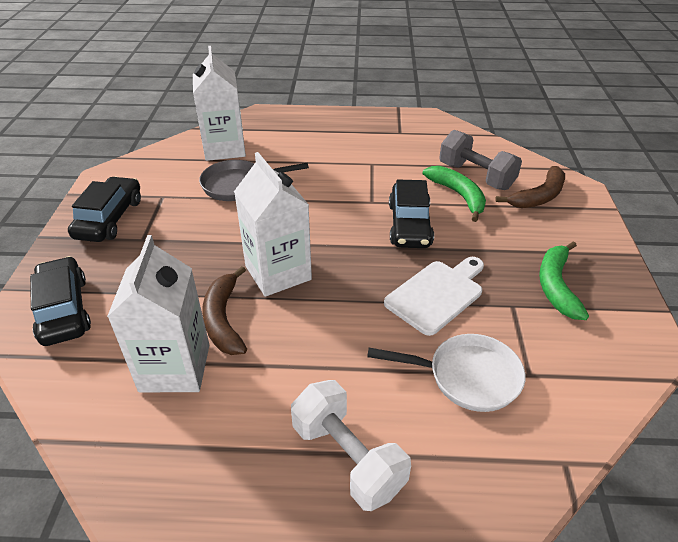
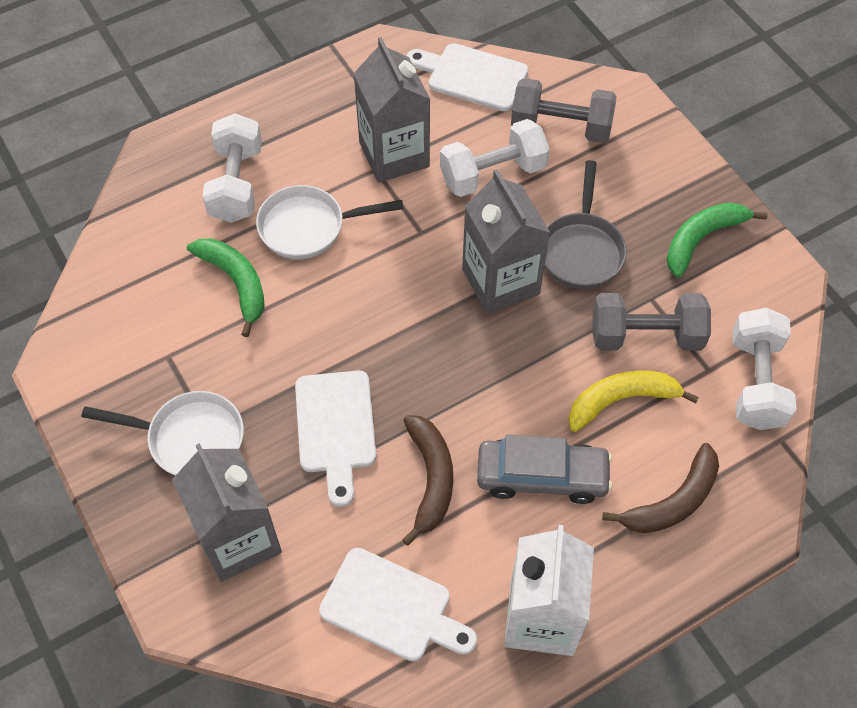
black car: 3 -> 0
grey car: 0 -> 1
grey carton: 0 -> 3
grey dumbbell: 1 -> 2
white carton: 3 -> 1
white cutting board: 1 -> 3
white dumbbell: 1 -> 3
white pan: 1 -> 2
yellow banana: 0 -> 1

